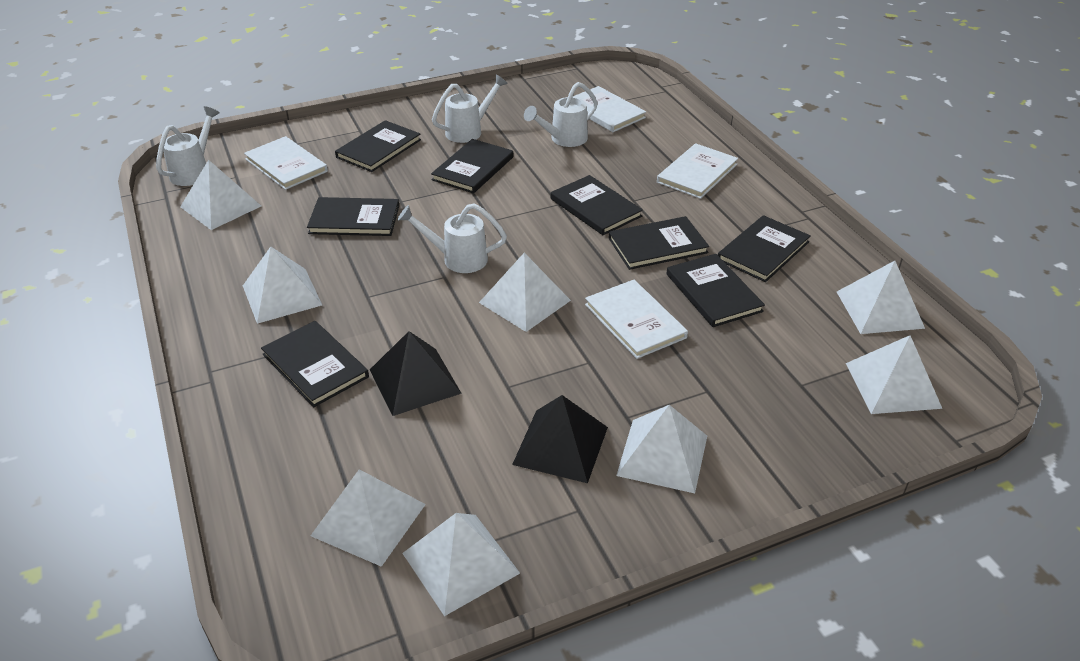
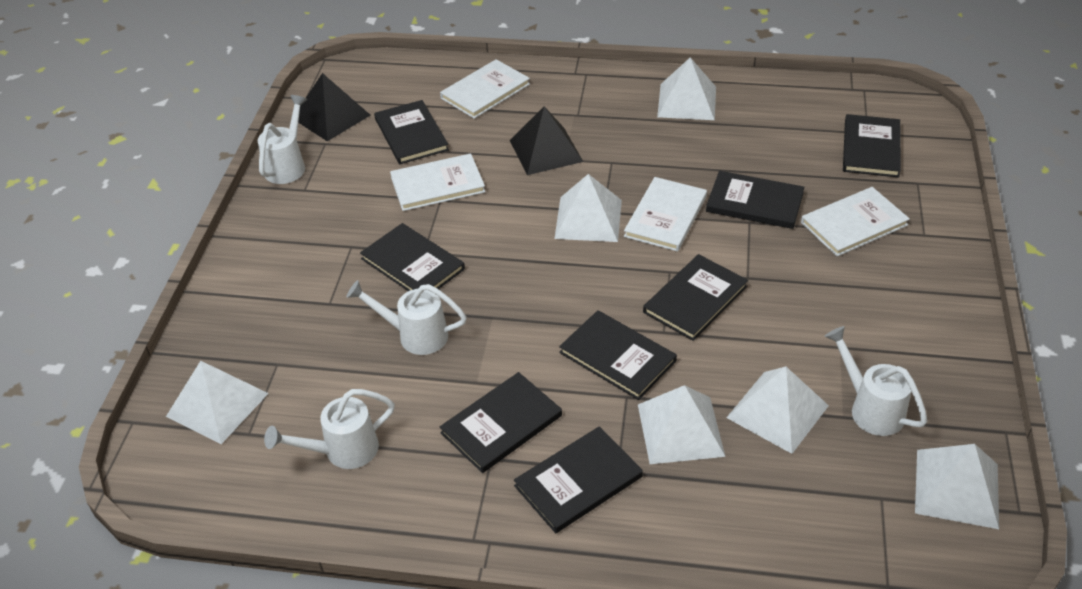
white pyramid: 8 -> 6

